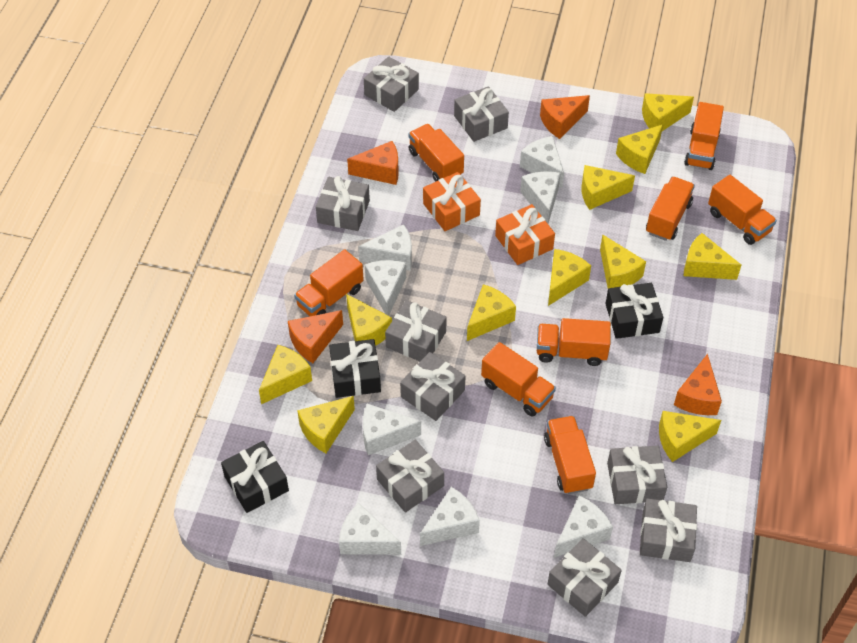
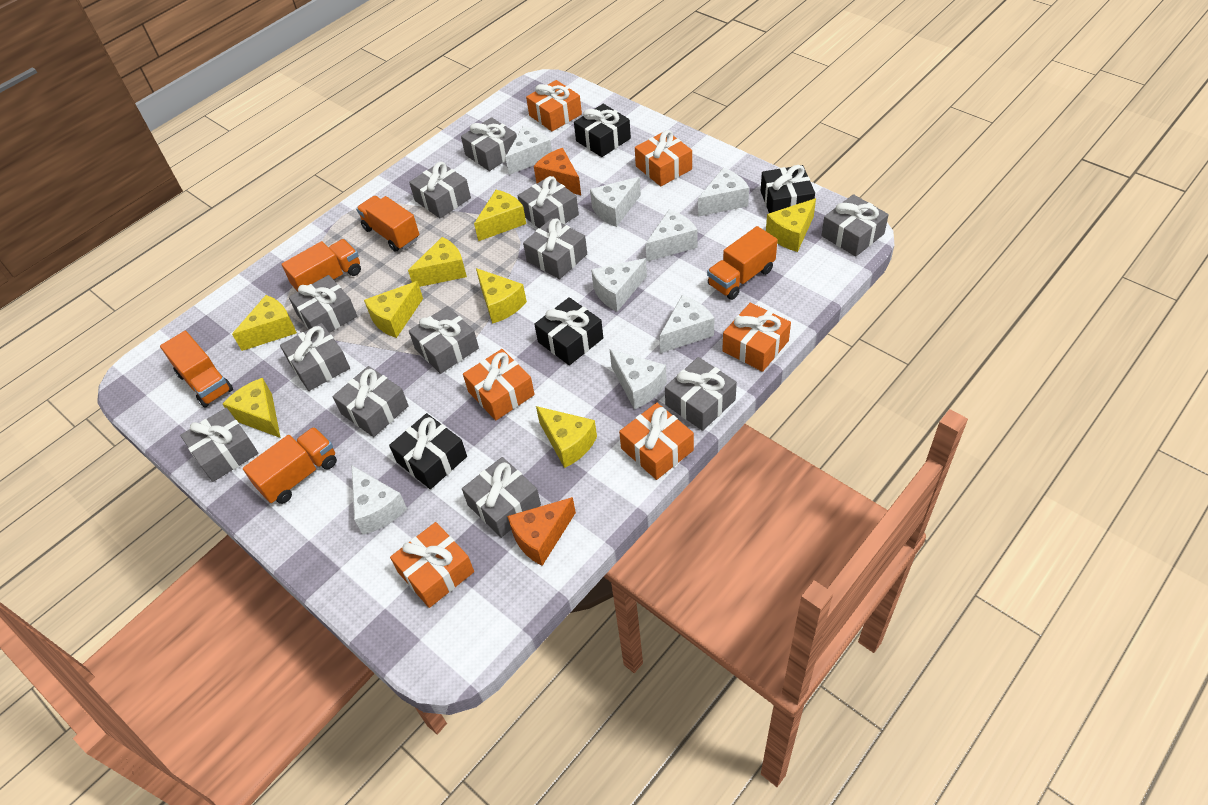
black gift: 3 -> 4
grey gift: 9 -> 12
orange cheese: 4 -> 2
orange gift: 2 -> 6
orange truck: 8 -> 5
yellow cheese: 11 -> 8

